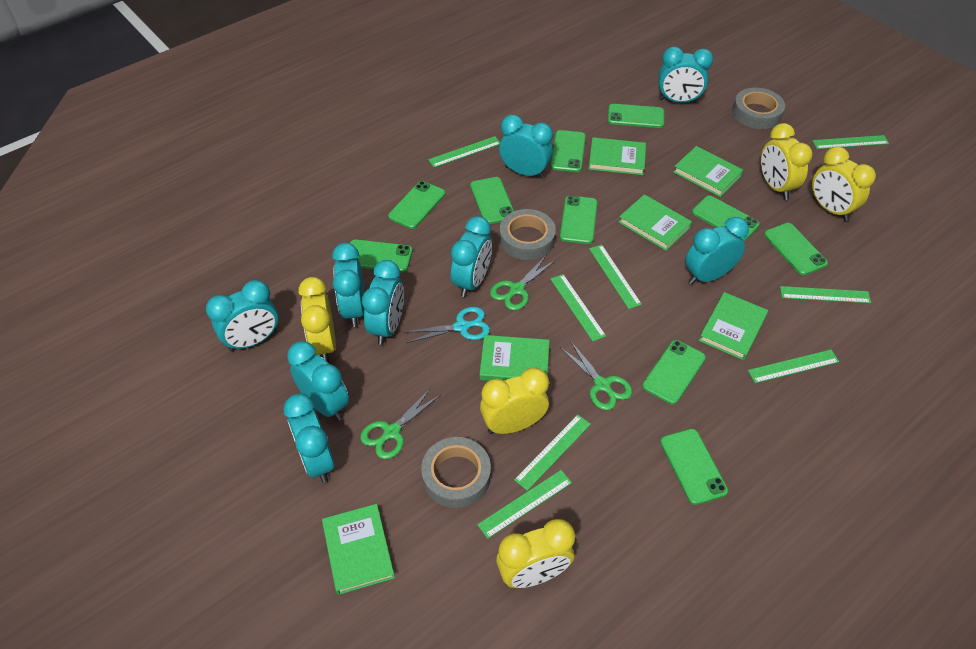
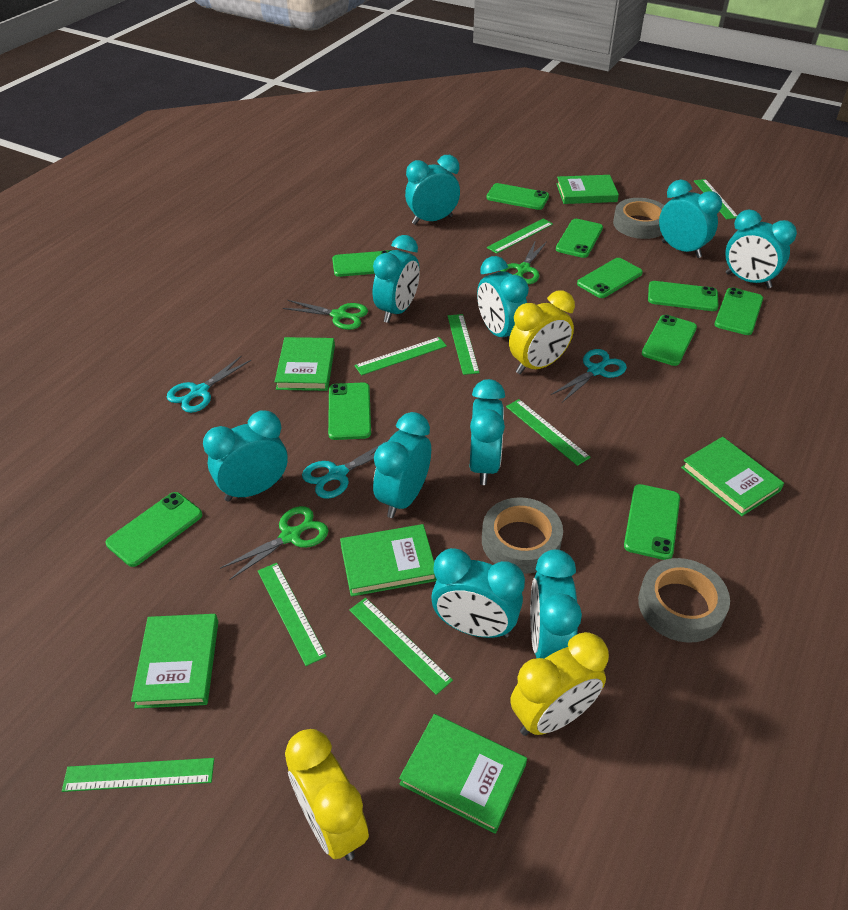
turquoise clock: 9 -> 10
turquoise scissors: 1 -> 3
yellow clock: 5 -> 3

